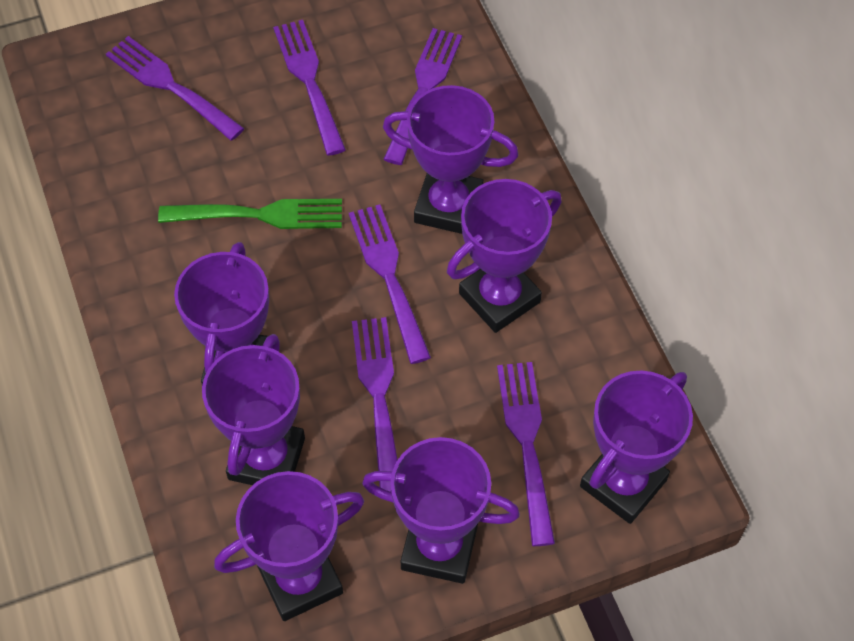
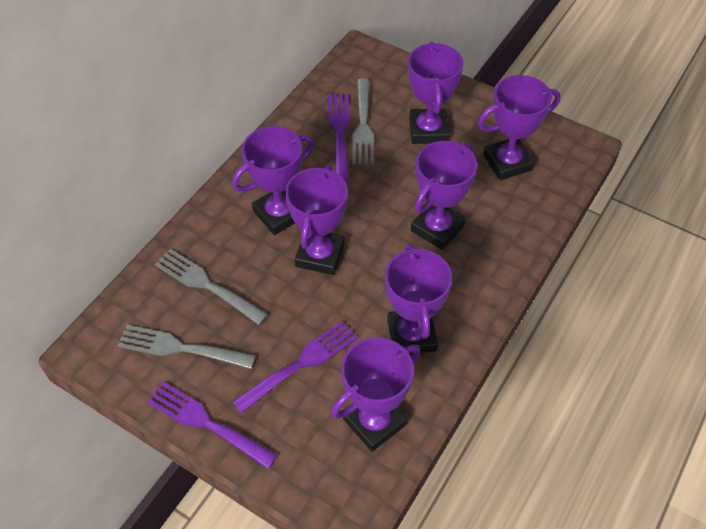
green fork: 1 -> 0
grey fork: 0 -> 3
purple fork: 6 -> 3

